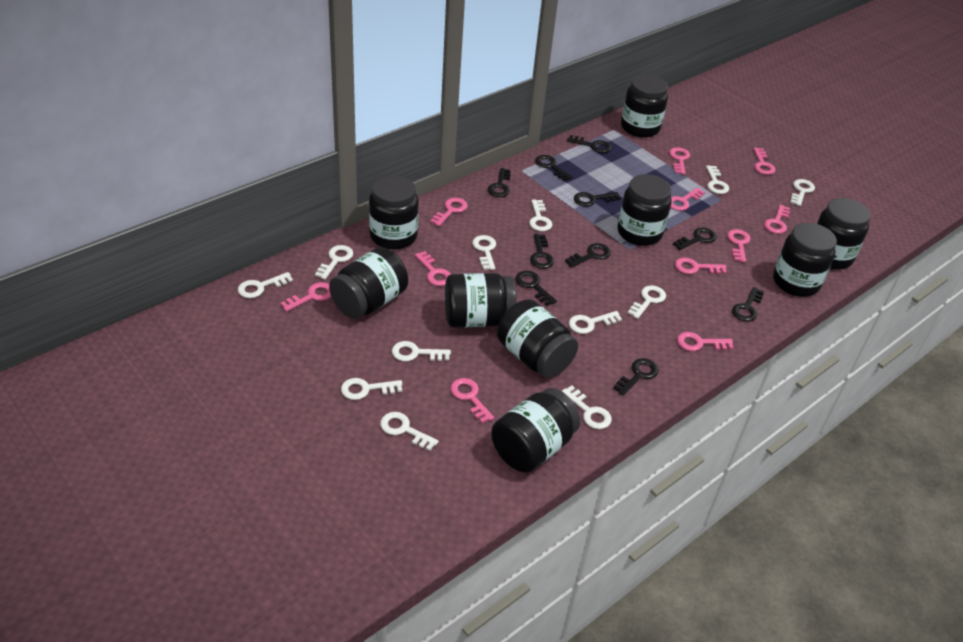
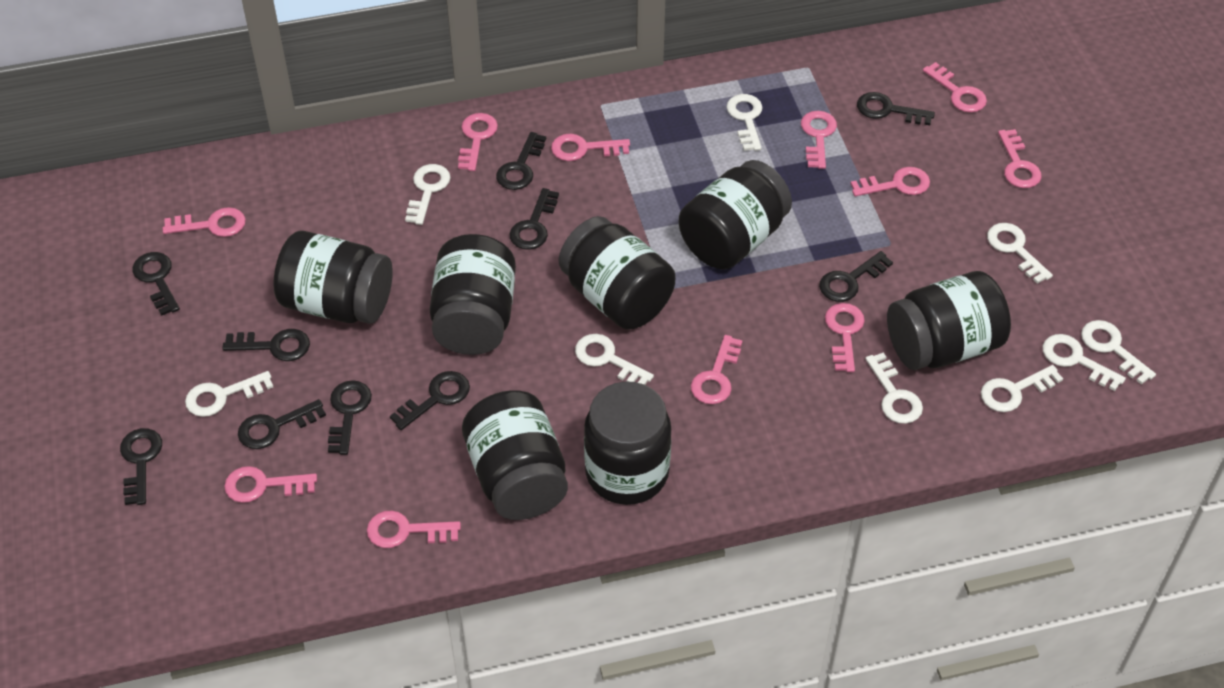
black jar: 9 -> 7
white key: 12 -> 9

